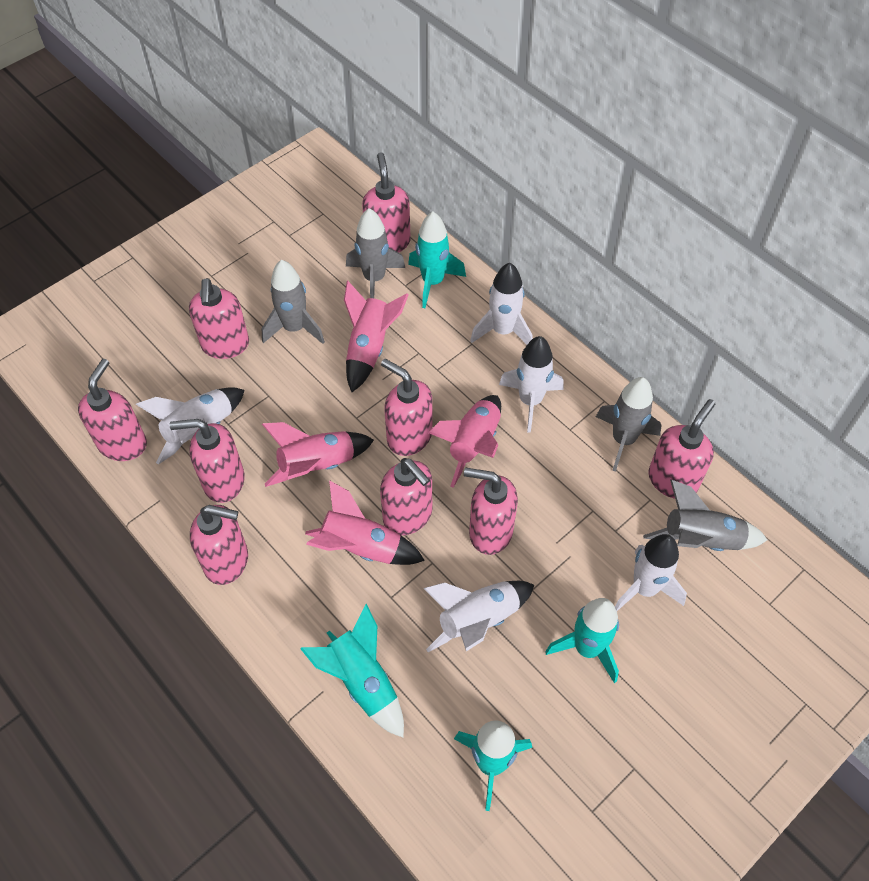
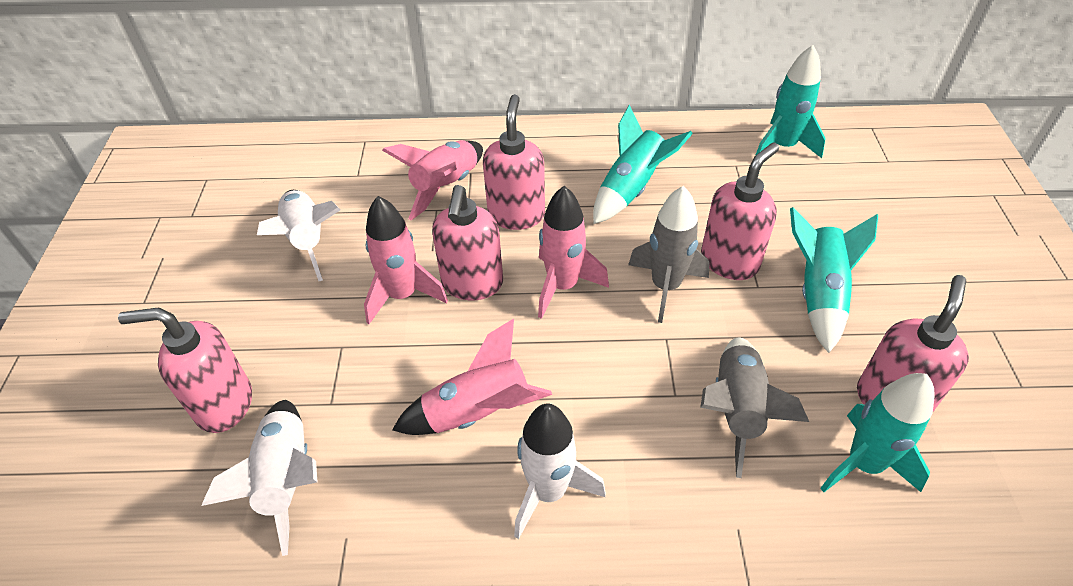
grey rocket: 4 -> 2
pink soap dispenser: 9 -> 5
white rocket: 5 -> 3

